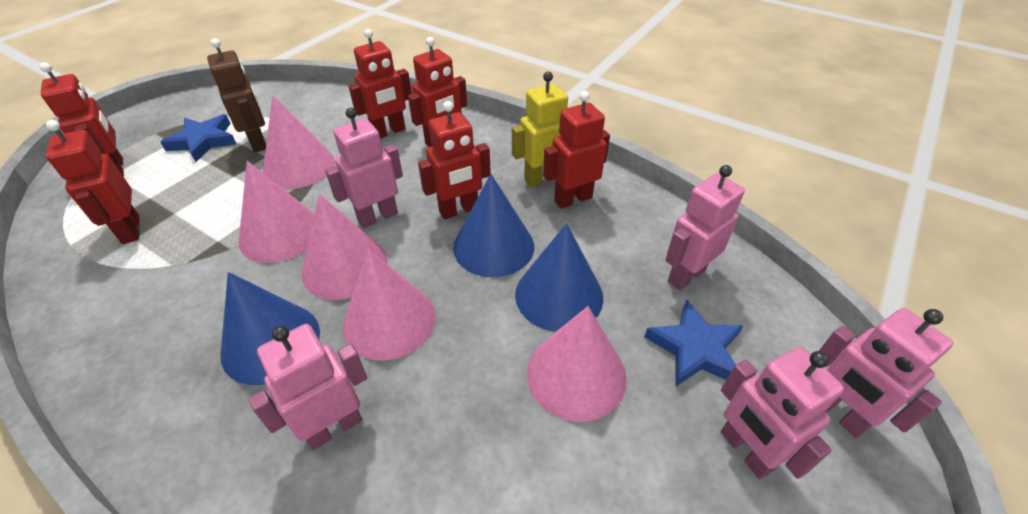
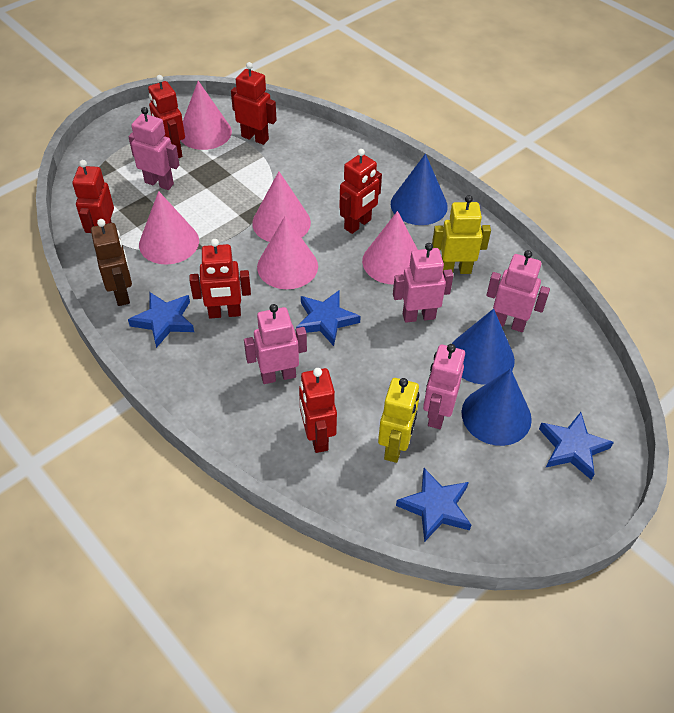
blue star: 2 -> 4
yellow robot: 1 -> 2

